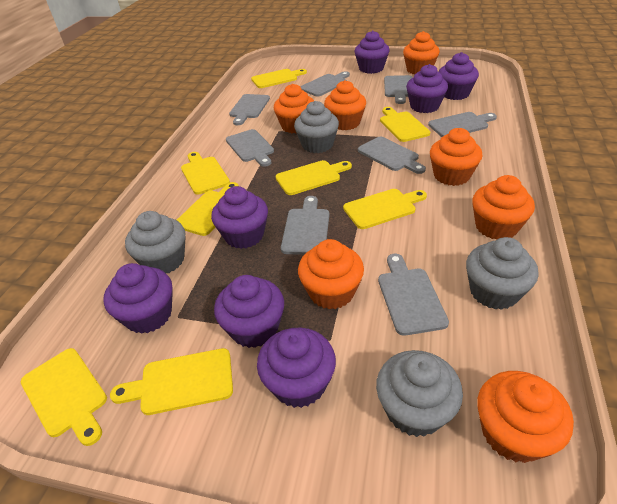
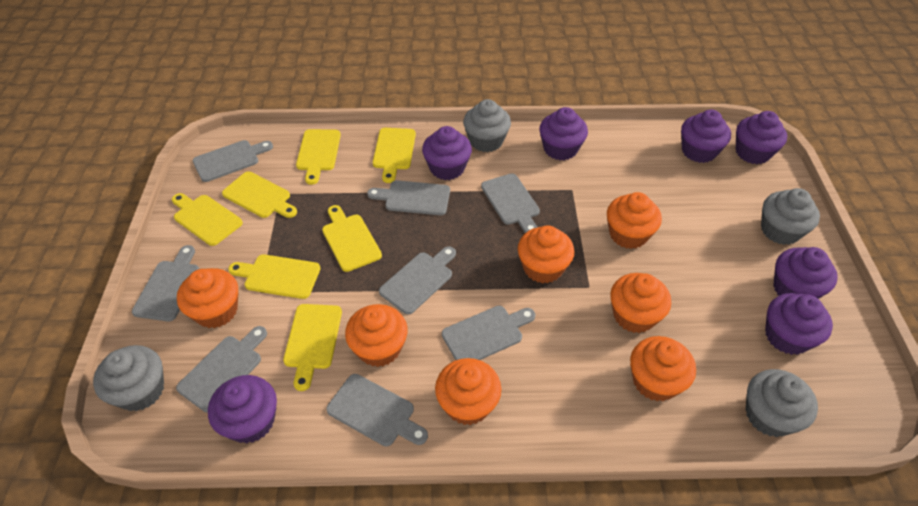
yellow cutting board: 8 -> 7

